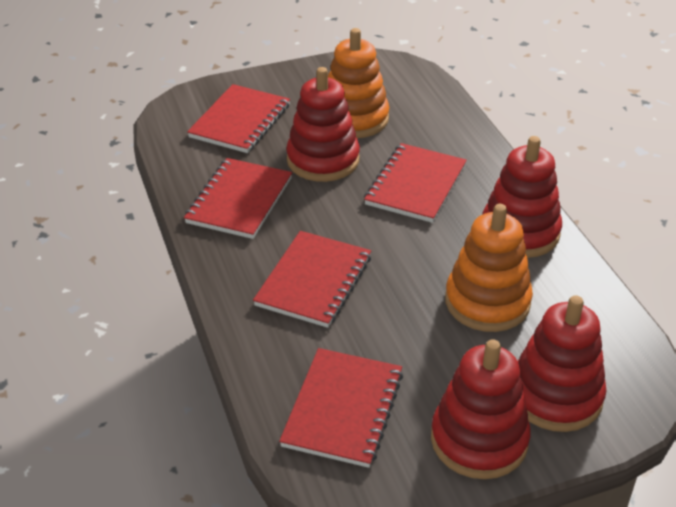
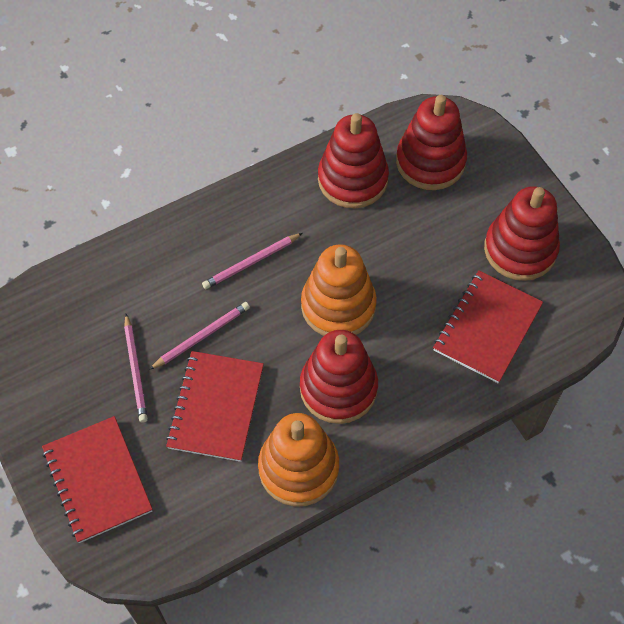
pink pencil: 0 -> 3
red notebook: 5 -> 3

